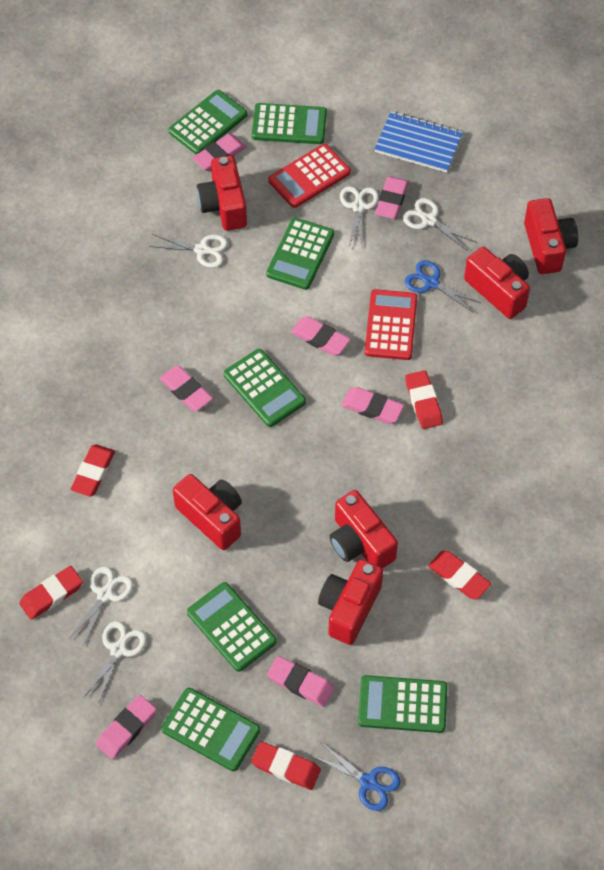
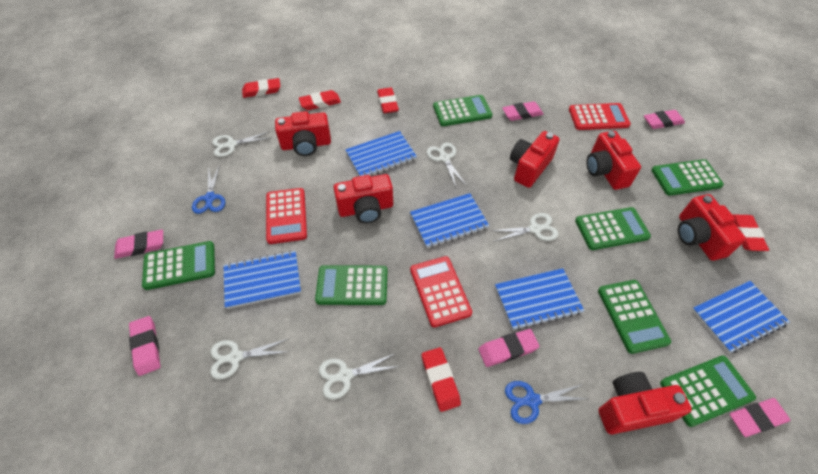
blue notebook: 1 -> 5
pink eraser: 7 -> 6
red calculator: 2 -> 3

